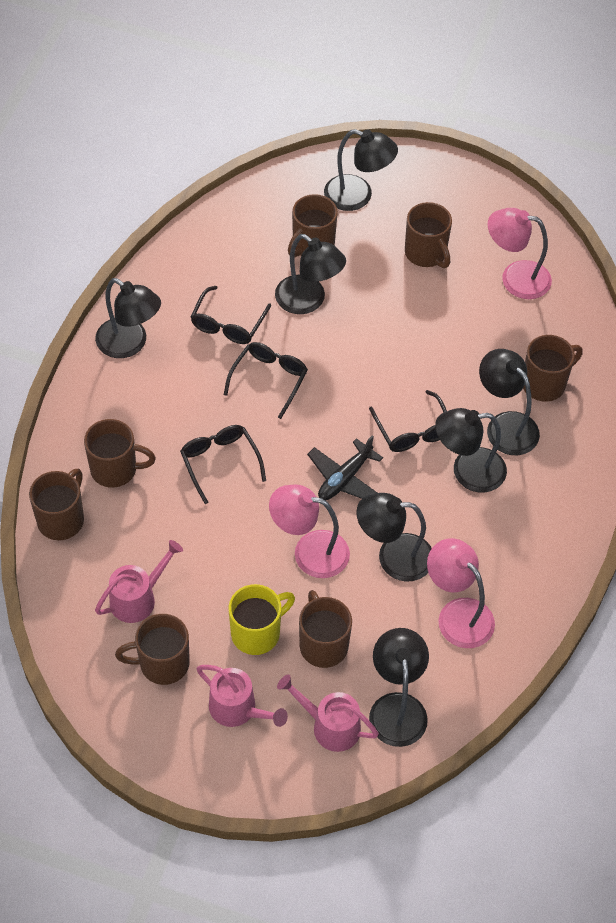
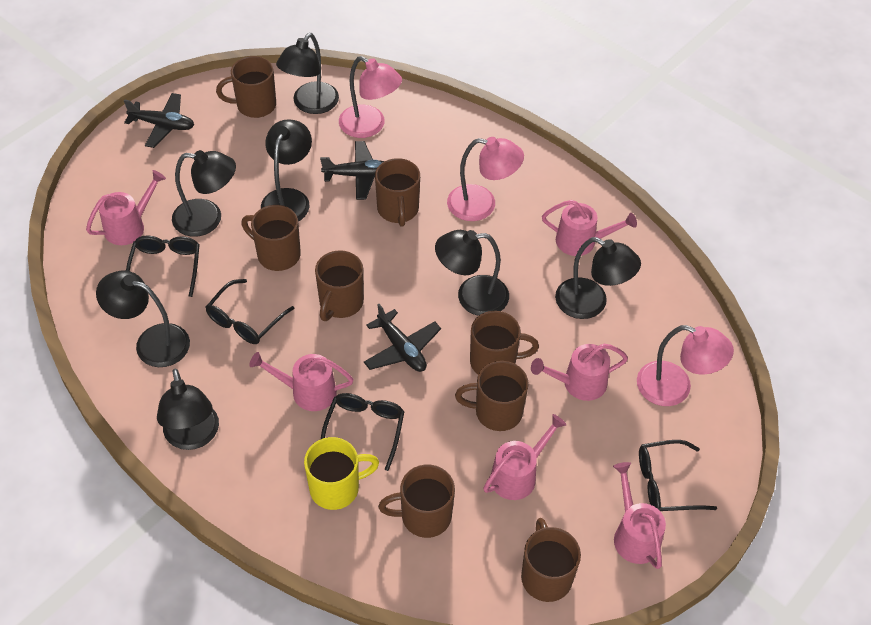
black plane: 1 -> 3
brown mug: 7 -> 8
pink watering can: 3 -> 6

